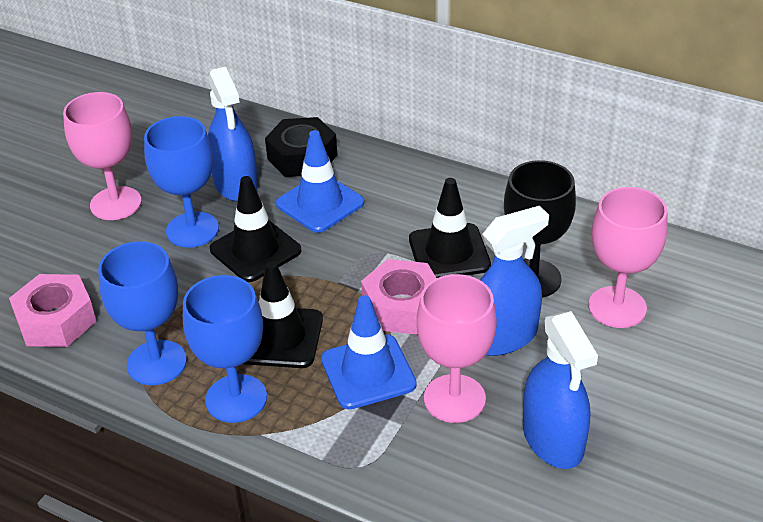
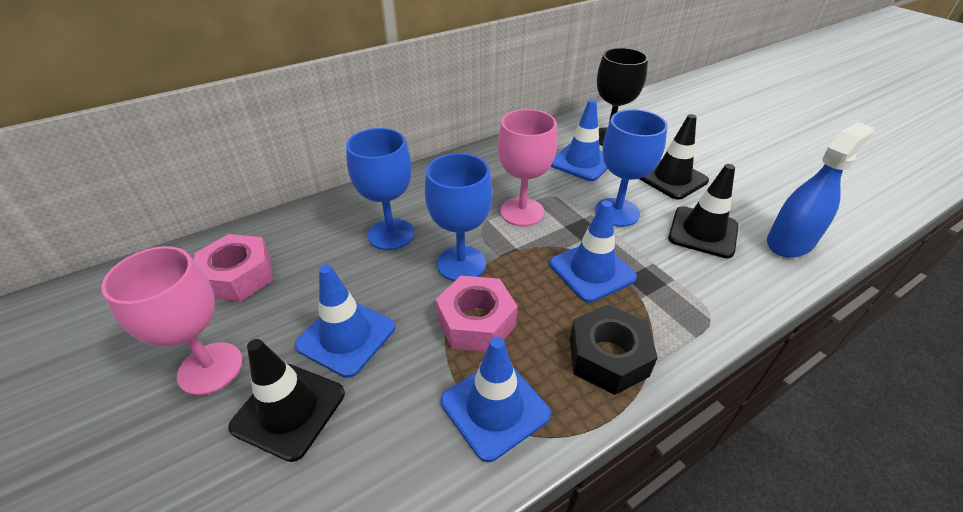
blue spray bottle: 3 -> 1
blue traffic cone: 2 -> 4
pink goblet: 3 -> 2

